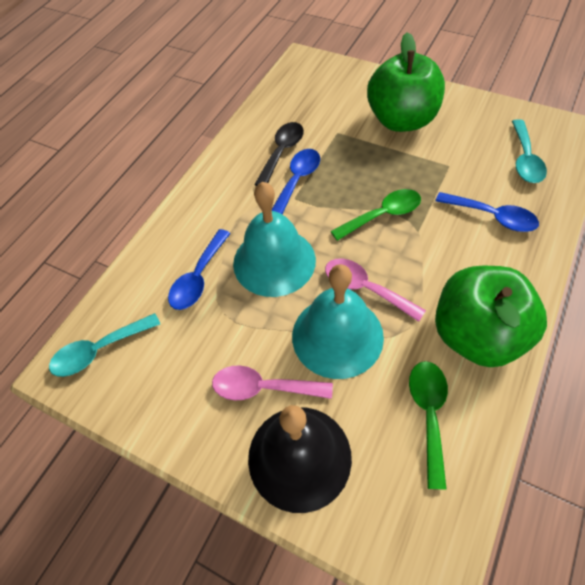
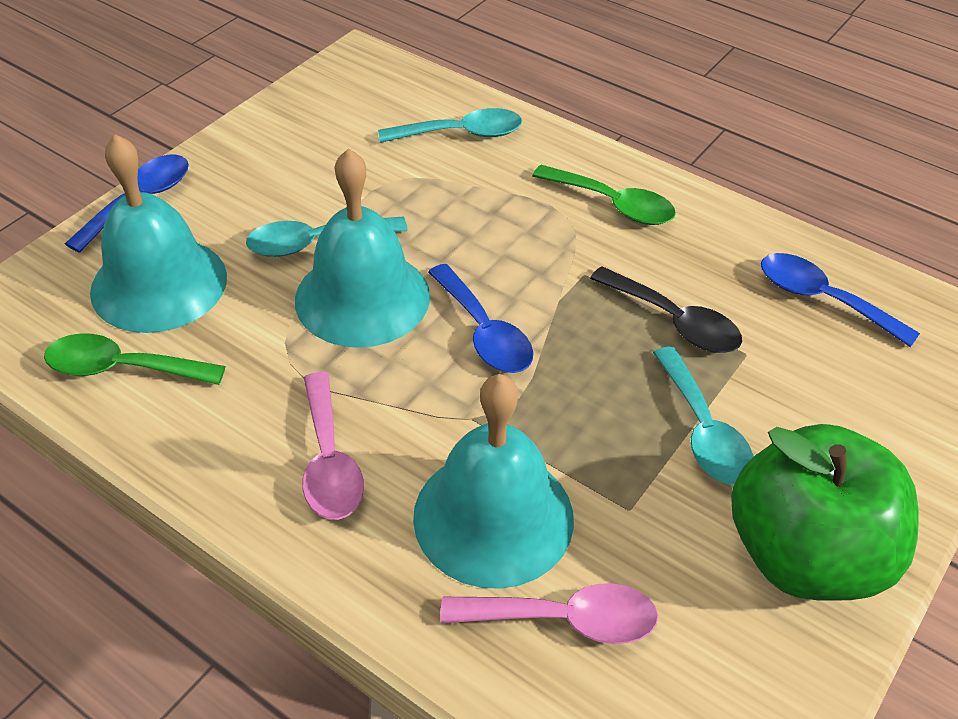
black bell: 1 -> 0
green apple: 2 -> 1
turquoise bell: 2 -> 3
turquoise spoon: 2 -> 3

